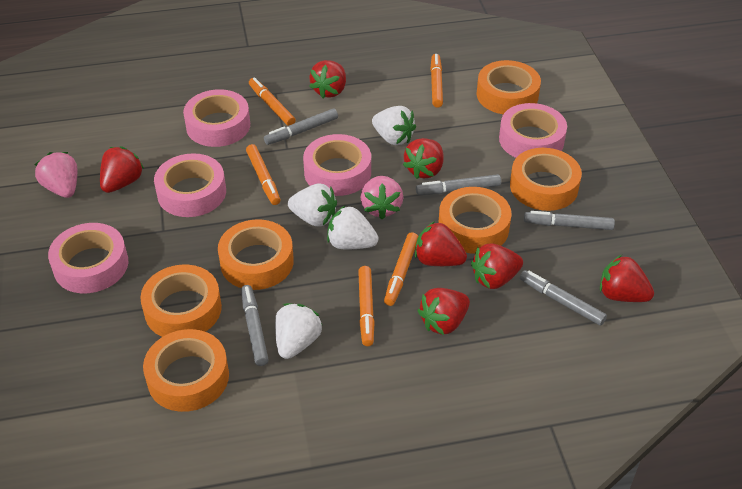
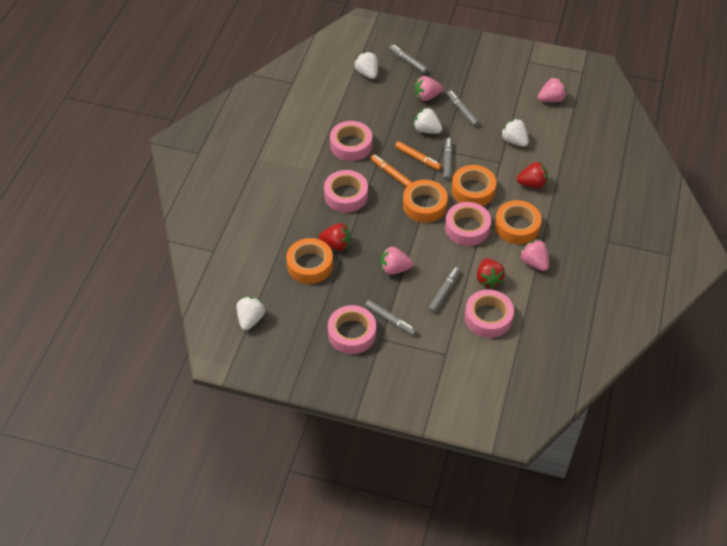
orange marker: 5 -> 2
orange tape: 6 -> 4
pink strawberry: 2 -> 4
red strawberry: 7 -> 3

